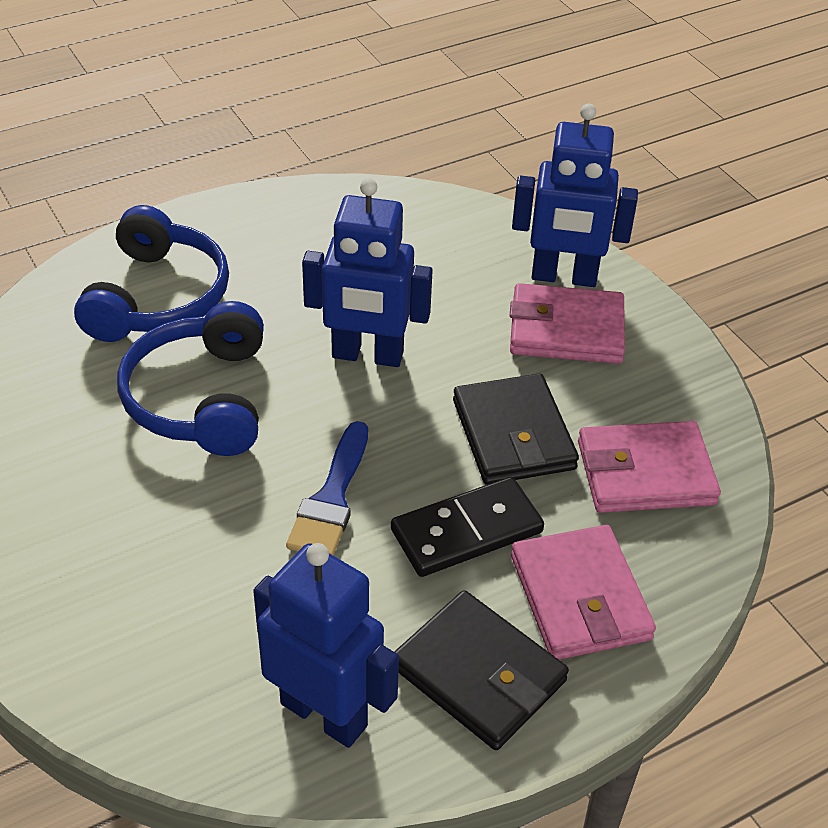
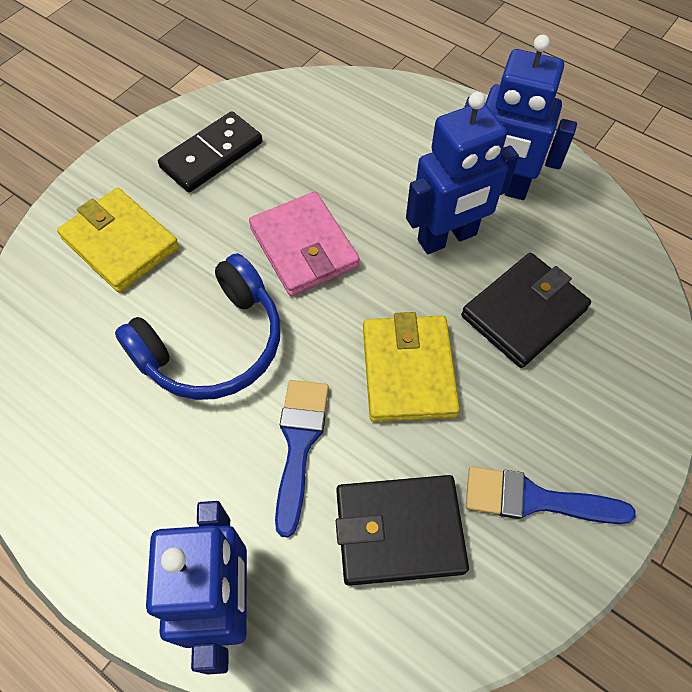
blue brush: 1 -> 2
blue headphones: 2 -> 1
pink wallet: 3 -> 1
yellow wallet: 0 -> 2

